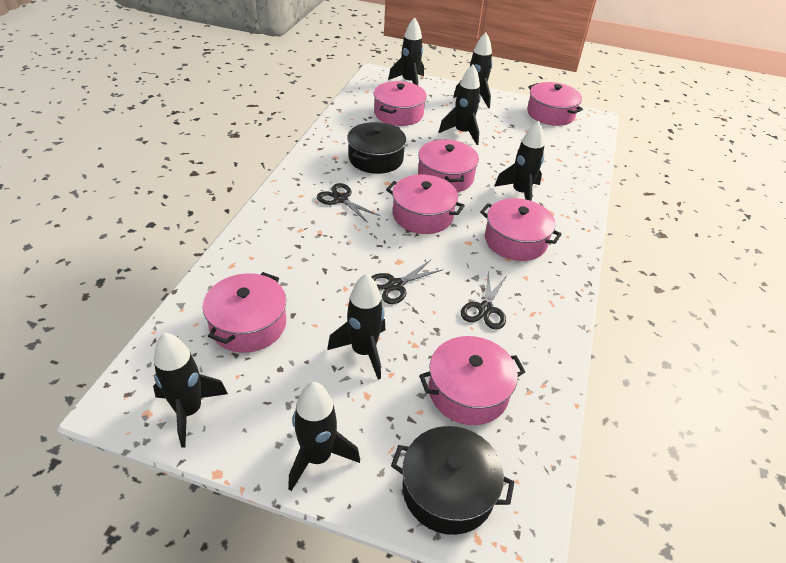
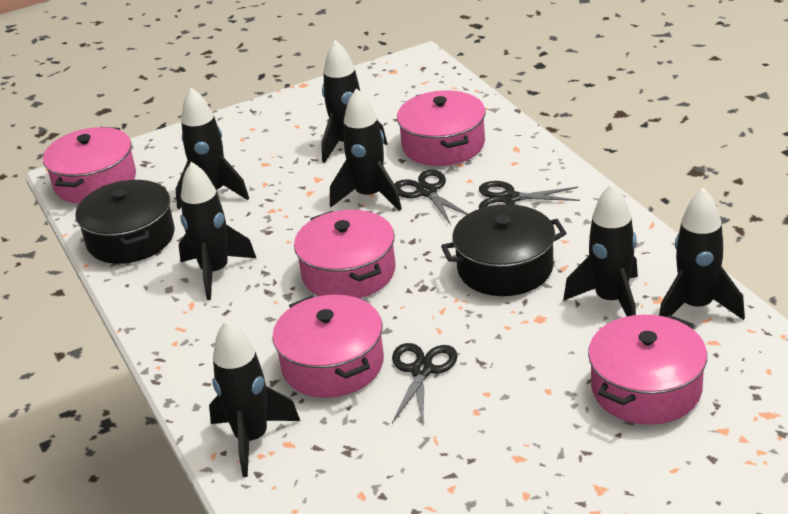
pink pot: 7 -> 5

